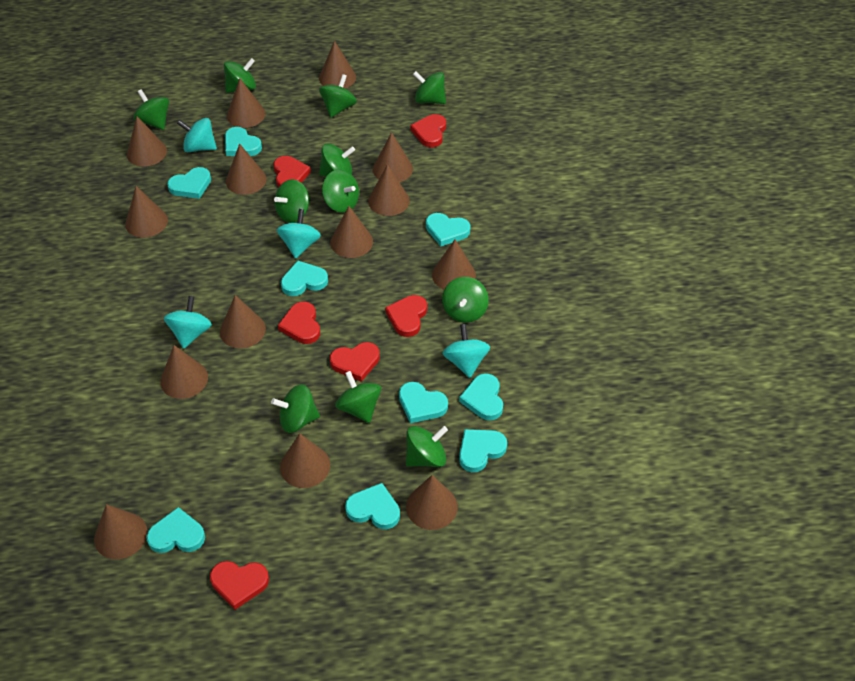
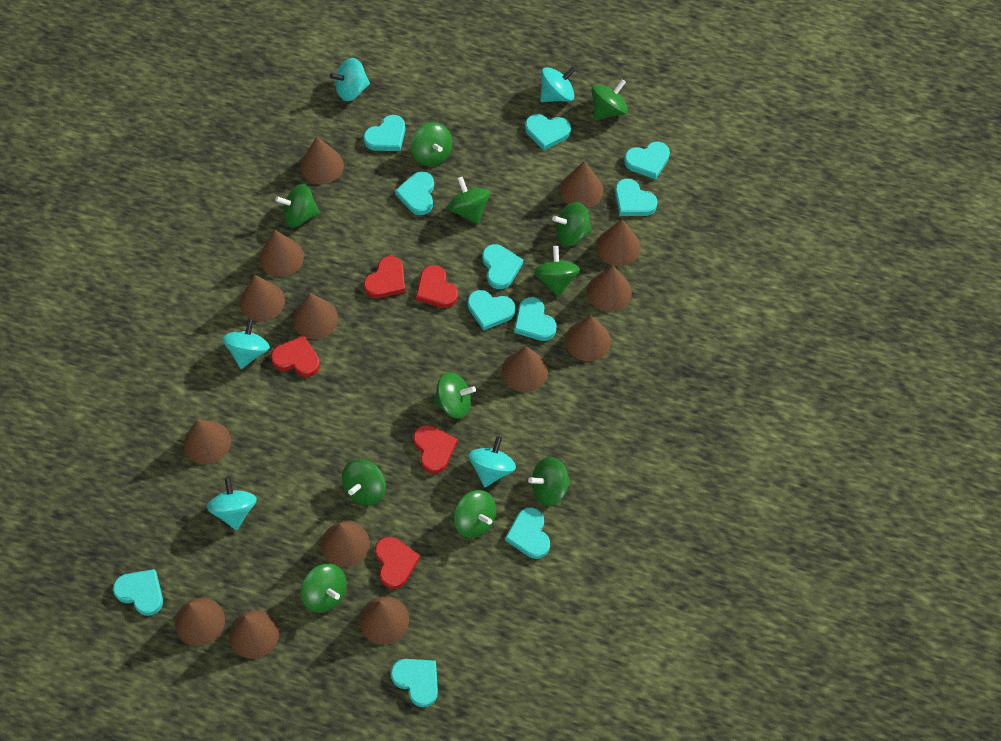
red heart: 6 -> 5
turquoise heart: 9 -> 11
turquoise spinning top: 4 -> 5

